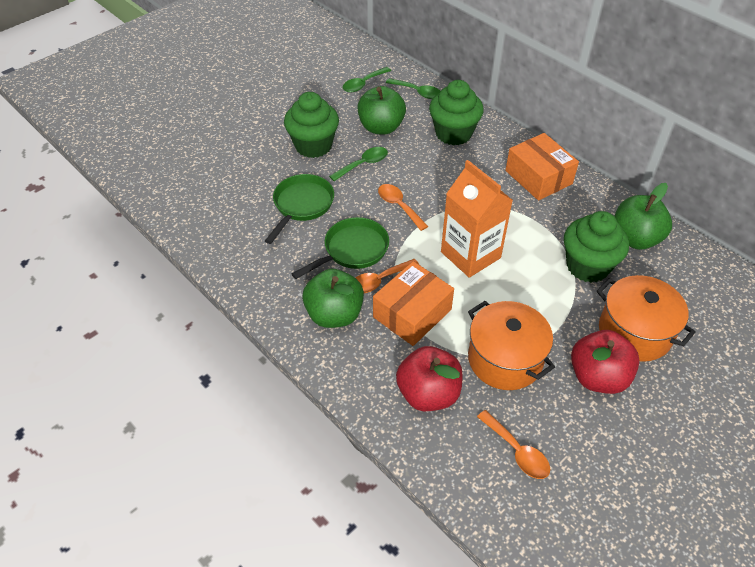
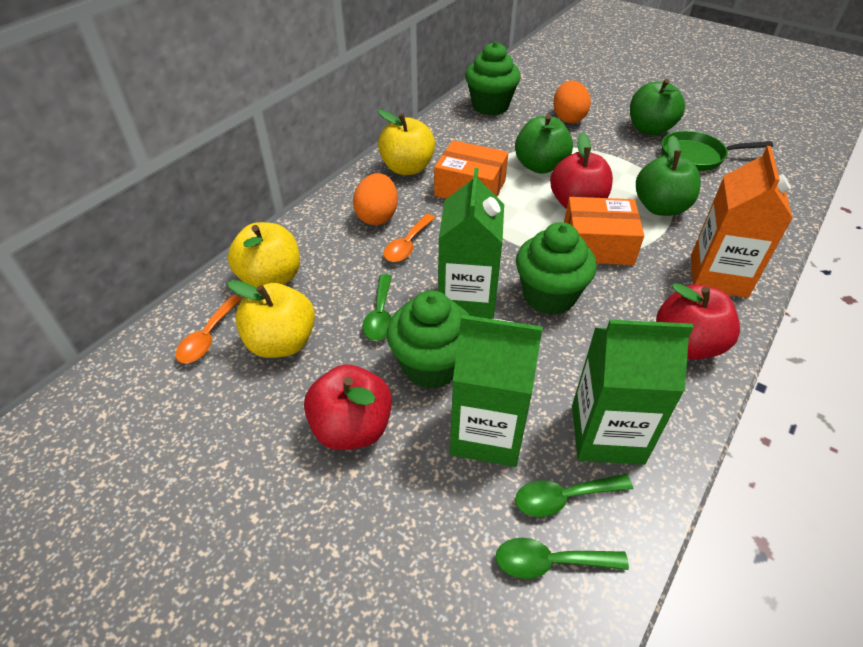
green carton: 0 -> 3
green pan: 2 -> 1
orange egg: 0 -> 2
orange pot: 2 -> 0
orange spoon: 3 -> 2
red apple: 2 -> 3
yellow apple: 0 -> 3

